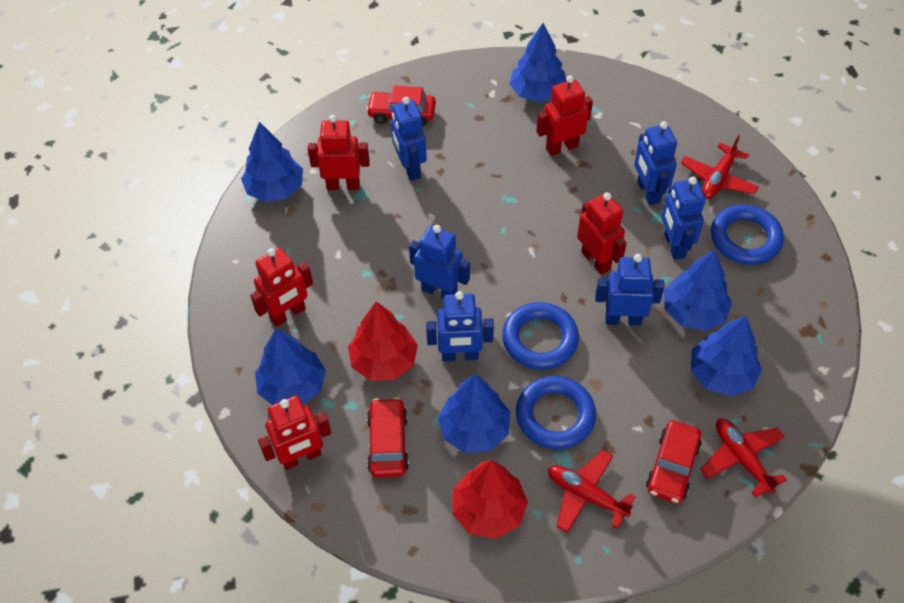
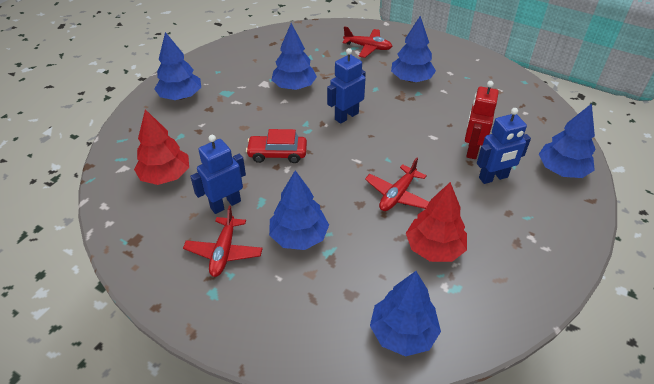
blue ring: 3 -> 0
blue robot: 6 -> 3
red car: 3 -> 1
red robot: 5 -> 1

